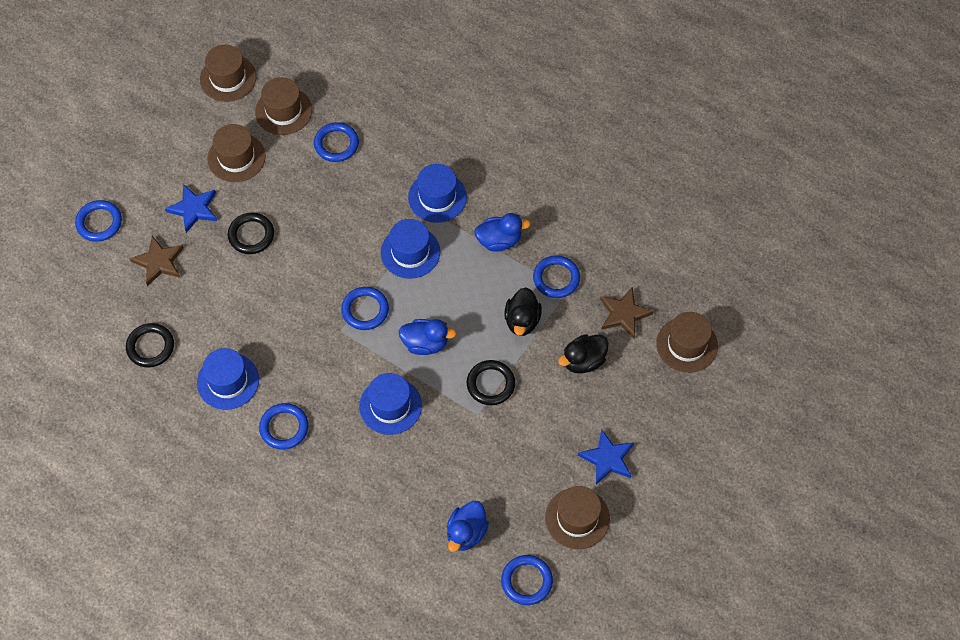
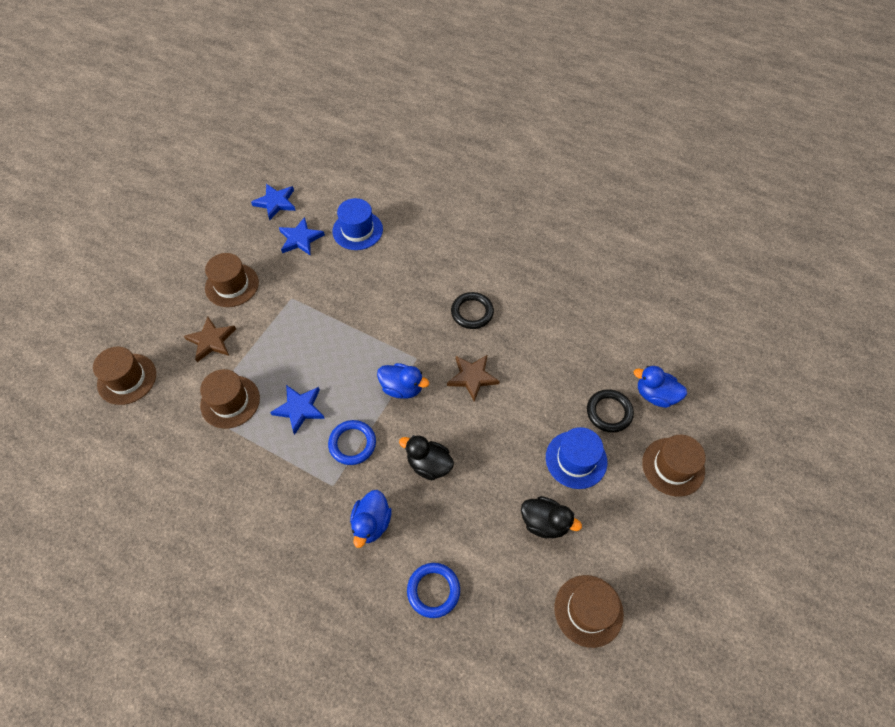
black ring: 3 -> 2
blue hat: 4 -> 2
blue ring: 6 -> 2
blue star: 2 -> 3

